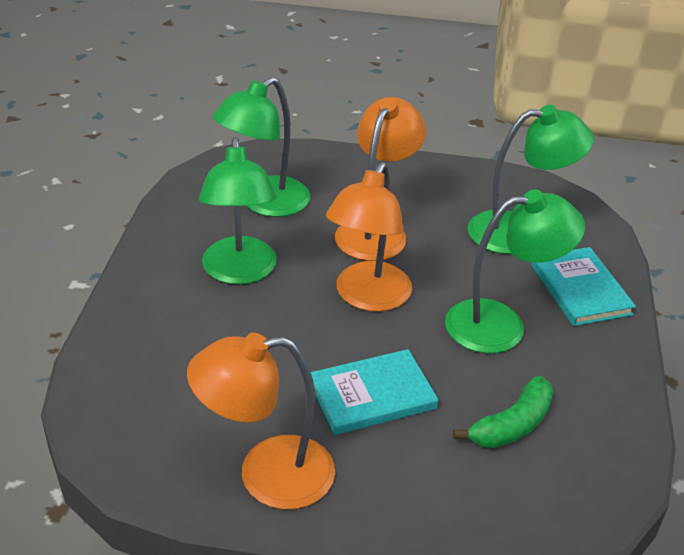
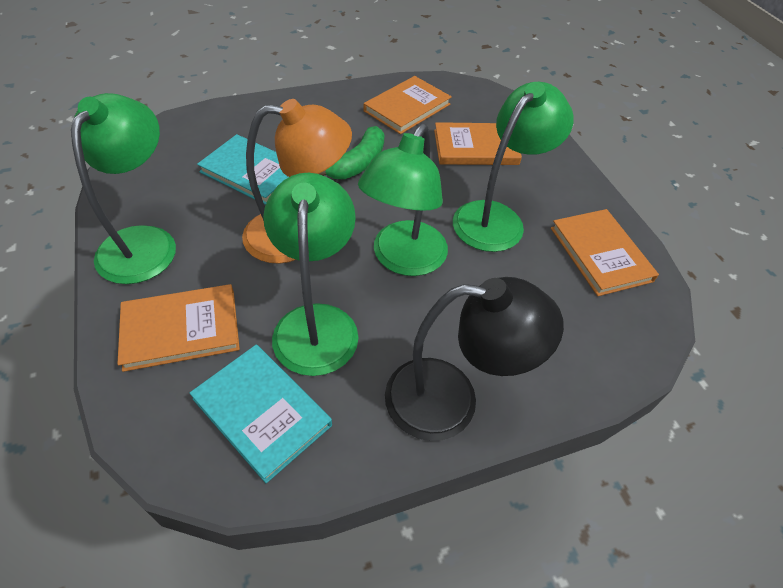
black lamp: 0 -> 1
orange book: 0 -> 4
orange lamp: 3 -> 1

